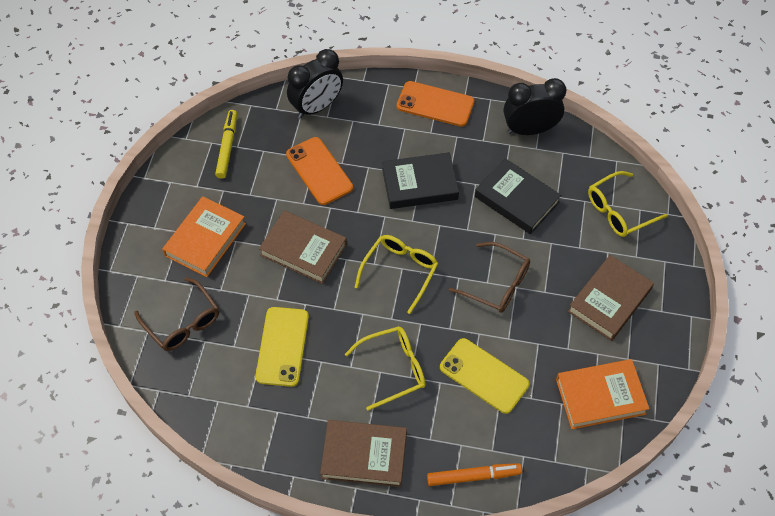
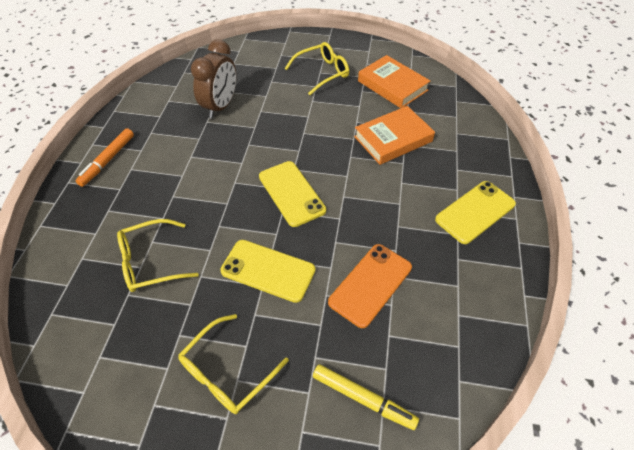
black book: 2 -> 0
black clock: 2 -> 0
brown book: 3 -> 0
brown clock: 0 -> 1
brown glasses: 2 -> 0
orange phone: 2 -> 1
yellow phone: 2 -> 3

